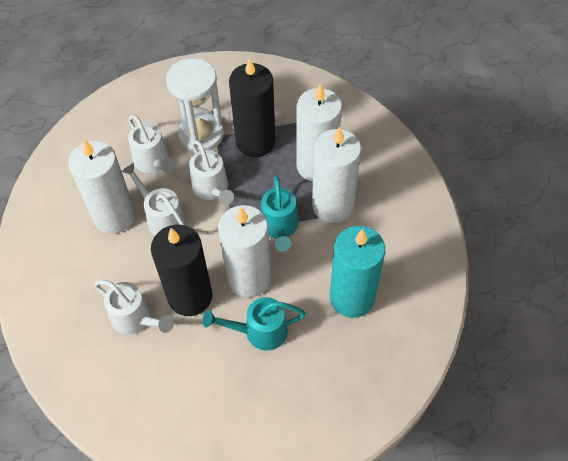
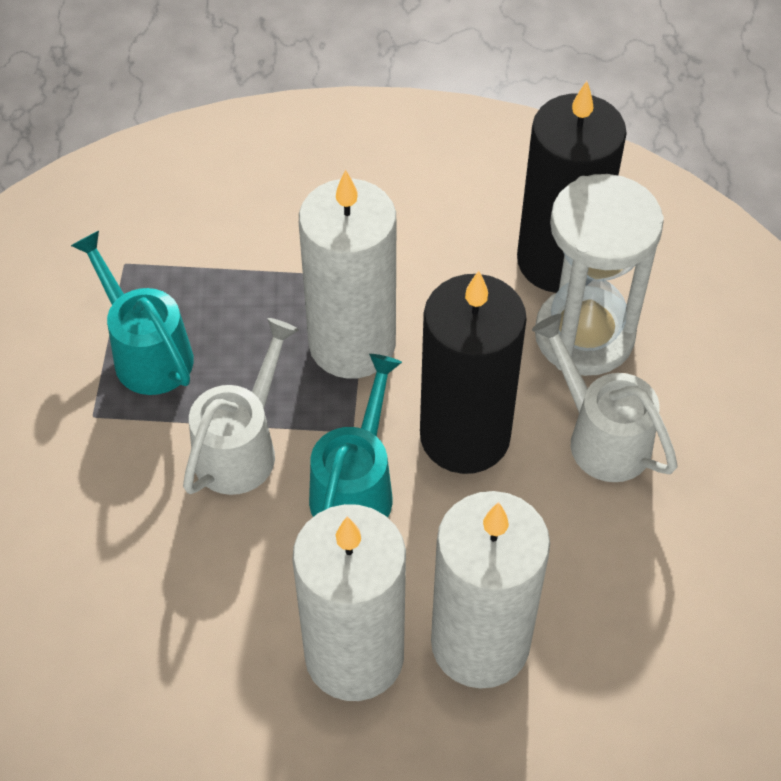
turquoise candle: 1 -> 0
white candle: 4 -> 3
white watering can: 4 -> 2

